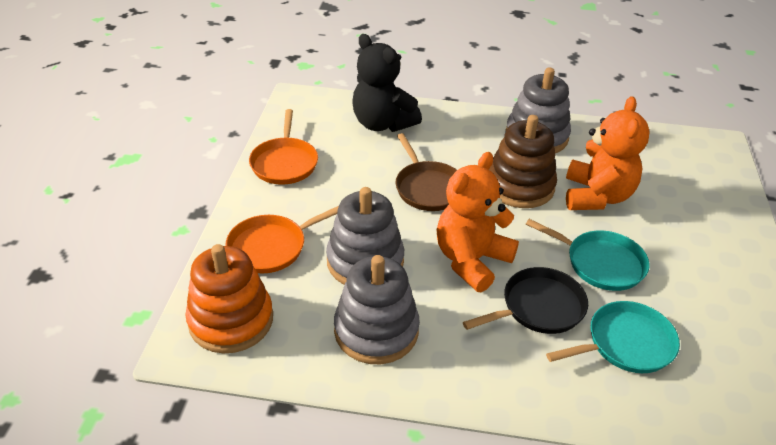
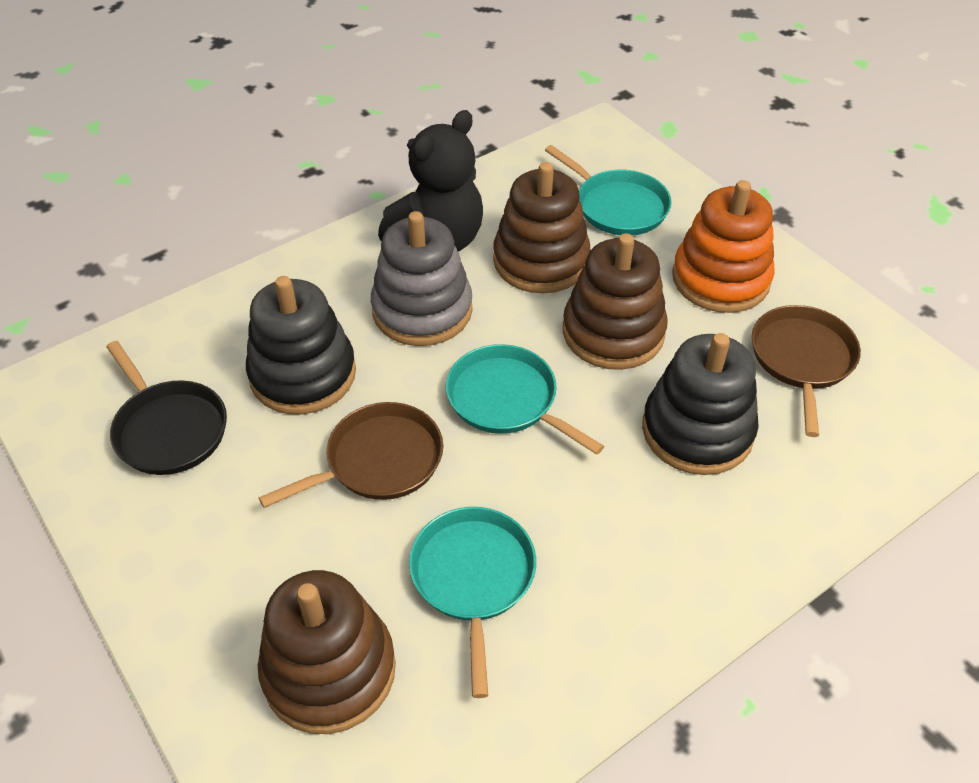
black stacking toy: 0 -> 2
brown pan: 1 -> 2
brown stacking toy: 1 -> 3
grey stacking toy: 3 -> 1
orange pan: 2 -> 0
orange teddy bear: 2 -> 0
turquoise pan: 2 -> 3

